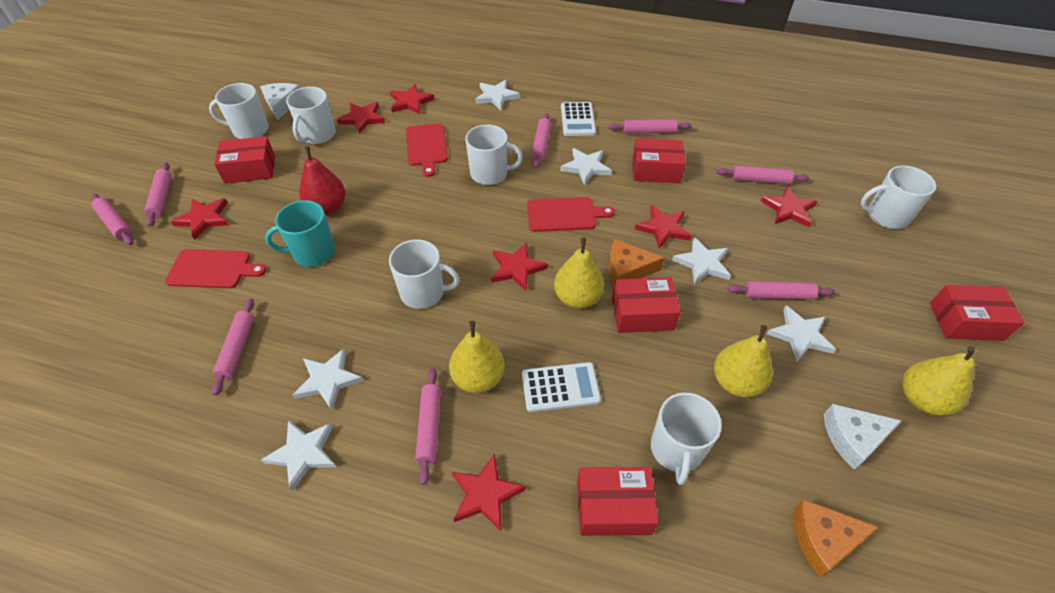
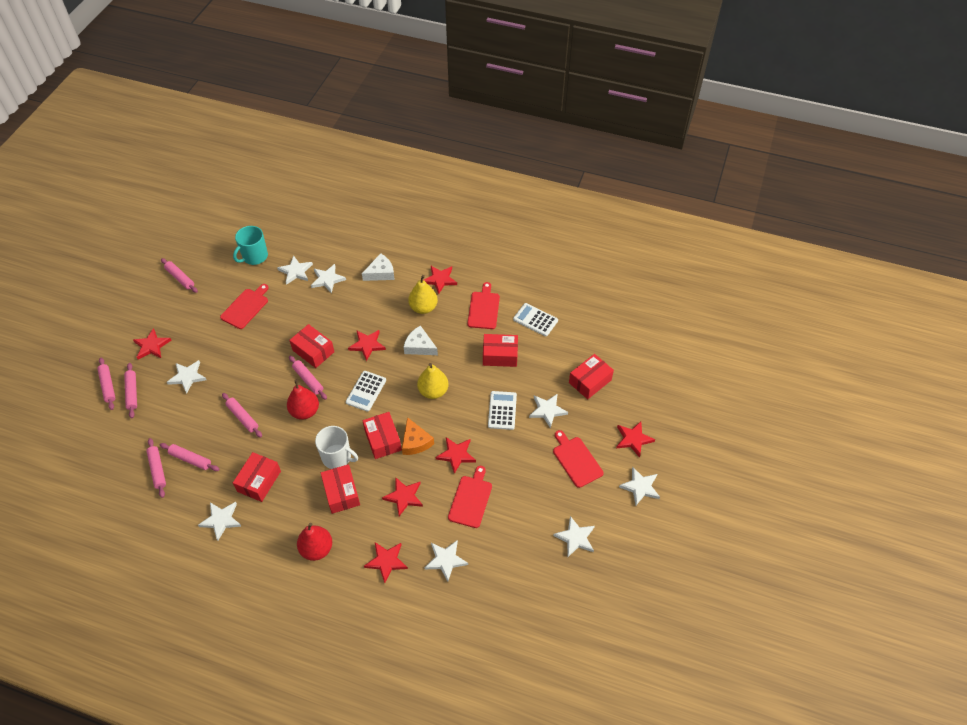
orange cheese: 2 -> 1
pink rolling pin: 8 -> 7
red box: 5 -> 6
red cutting board: 3 -> 4
red pear: 1 -> 2
white calculator: 2 -> 3
white mug: 6 -> 1
white star: 6 -> 8
yellow pear: 4 -> 2

